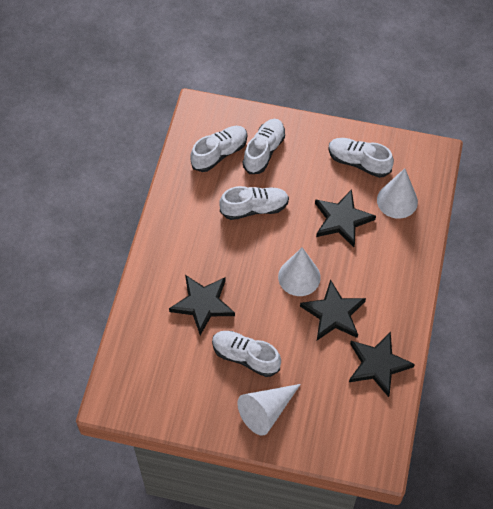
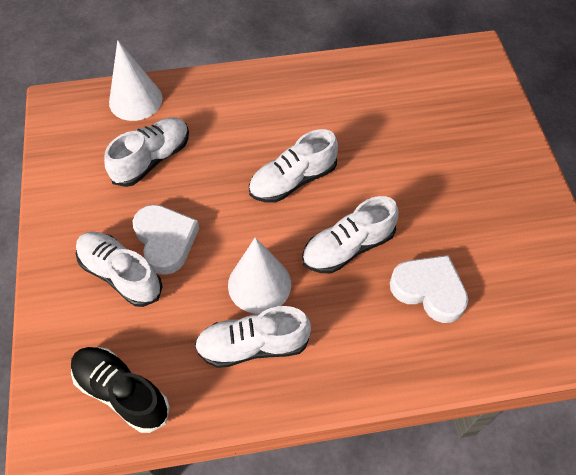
black shoe: 0 -> 1
black star: 4 -> 0
white cone: 3 -> 2
white heart: 0 -> 2

